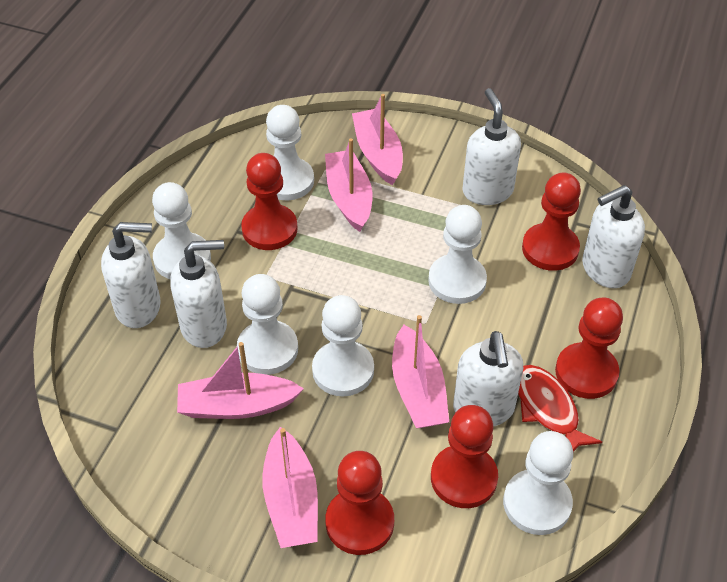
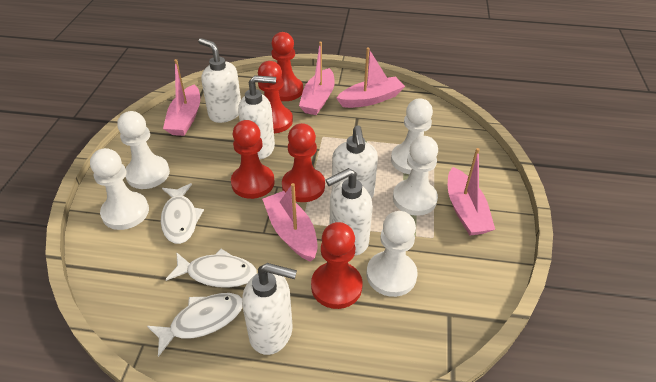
red fish: 1 -> 0
white fish: 0 -> 3
white pawn: 6 -> 5

